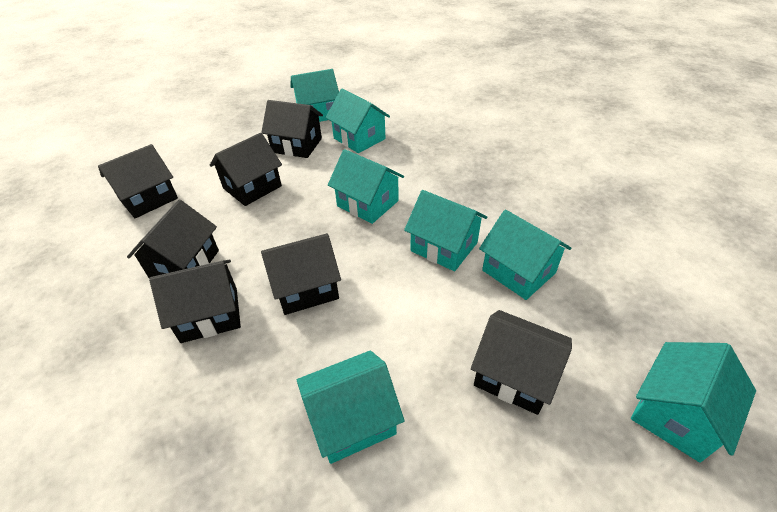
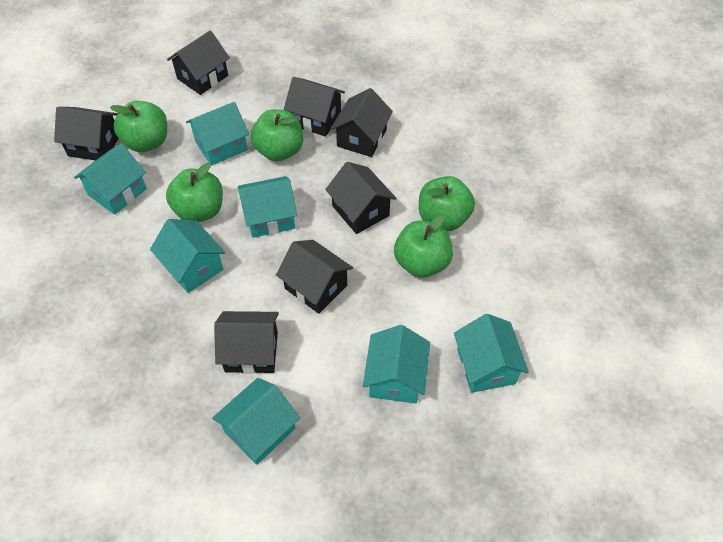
green apple: 0 -> 5

